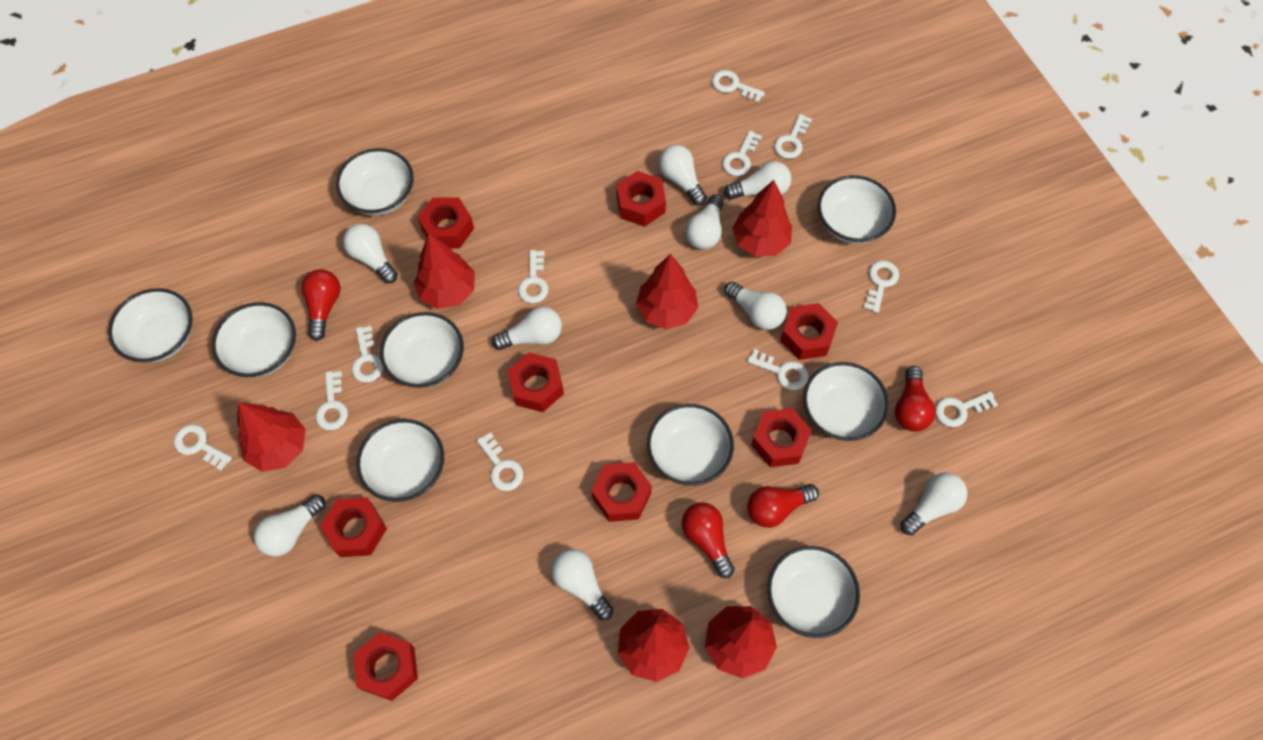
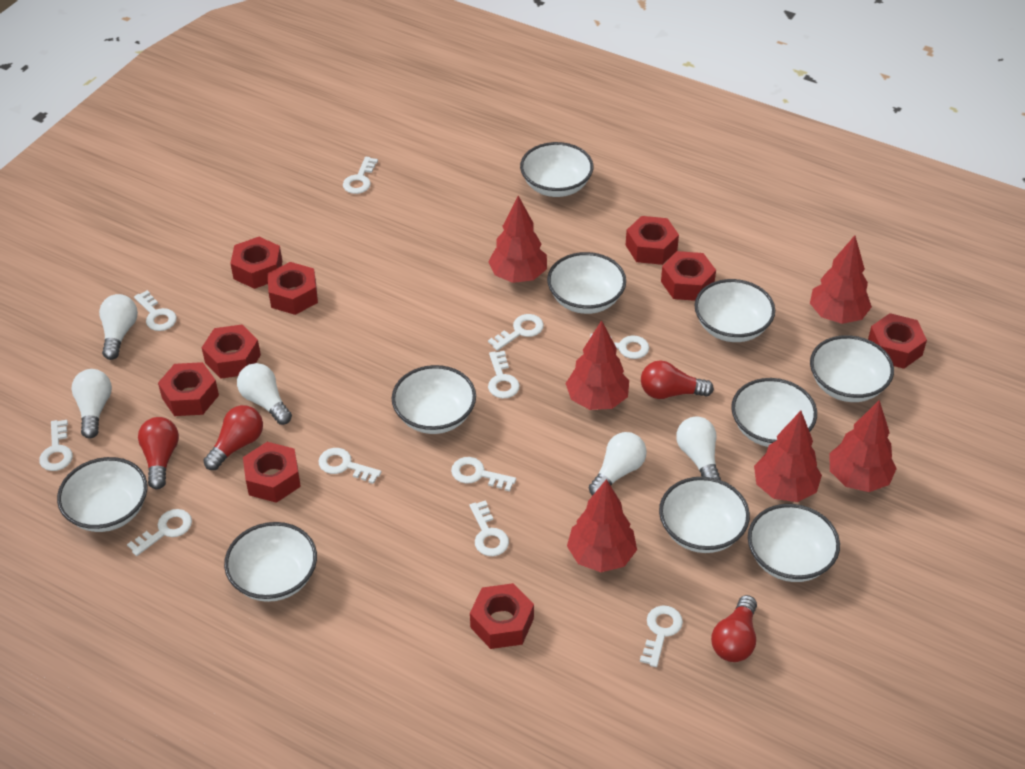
red nut: 8 -> 9
white bowl: 9 -> 10
white light bulb: 9 -> 5

